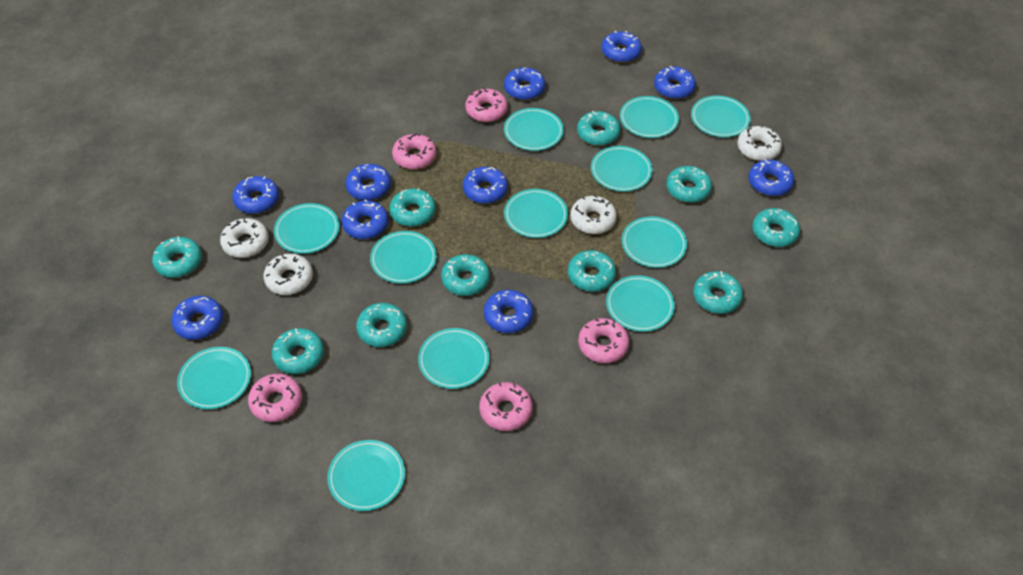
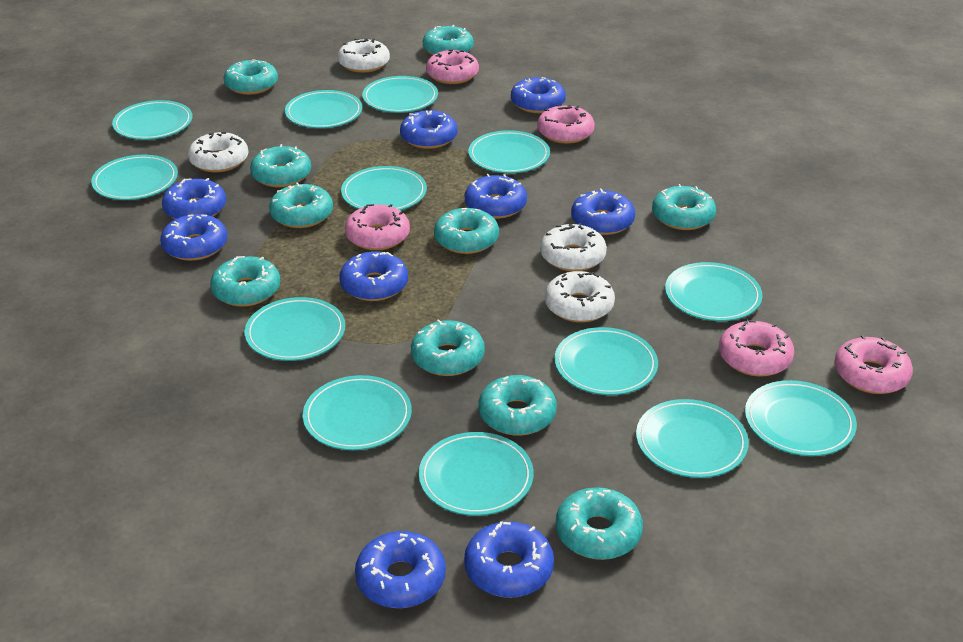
blue donut: 10 -> 9
turquoise plate: 12 -> 13

